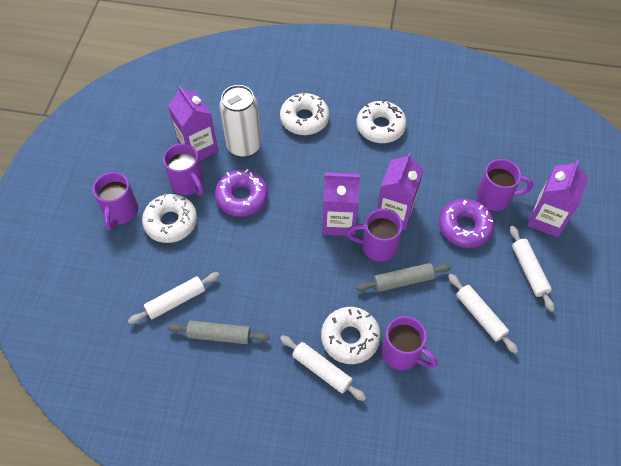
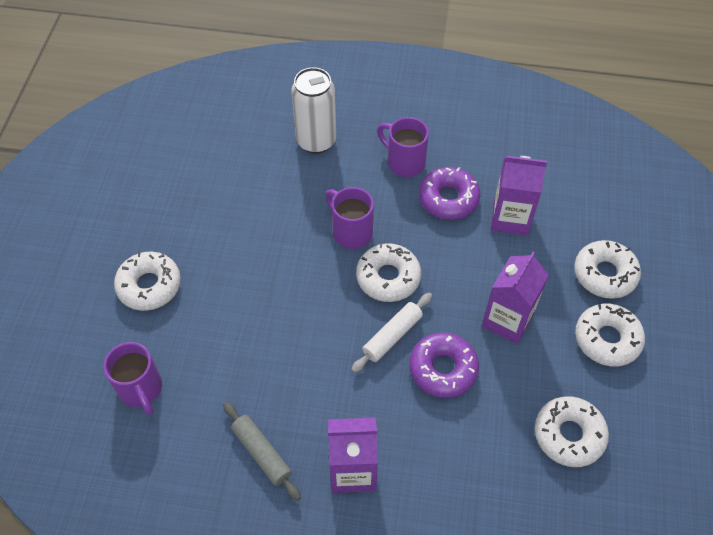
grey rolling pin: 2 -> 1
purple carton: 4 -> 3
purple mug: 5 -> 3
white donut: 4 -> 5
white rolling pin: 4 -> 1

